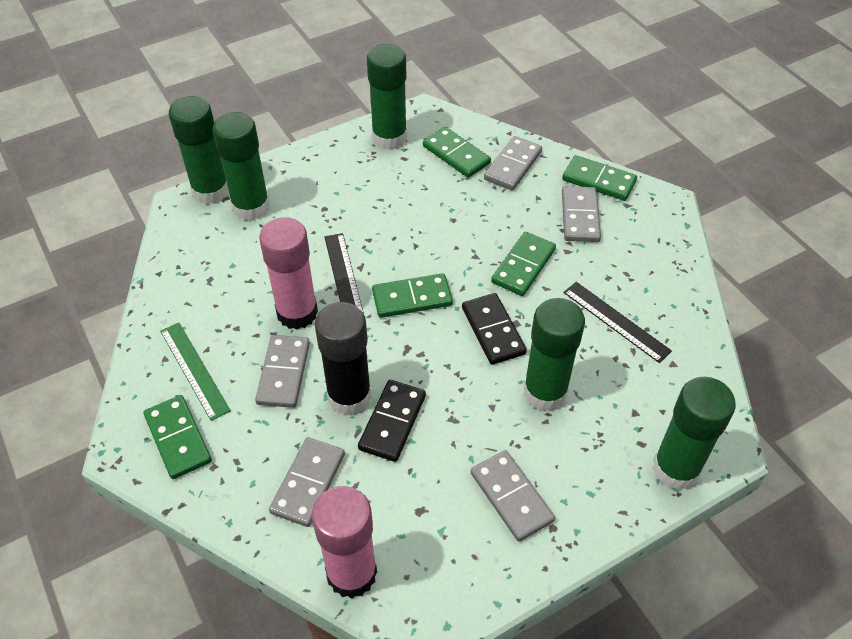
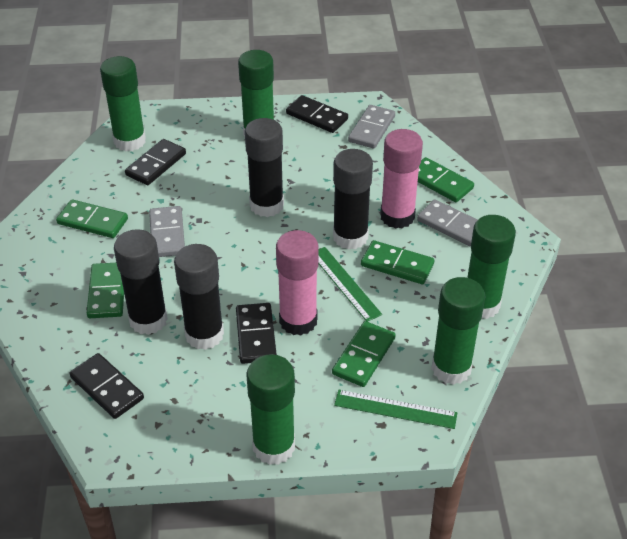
black domino: 2 -> 4
black glue stick: 1 -> 4
black ruler: 2 -> 0
green ruler: 1 -> 2
grey domino: 5 -> 3

